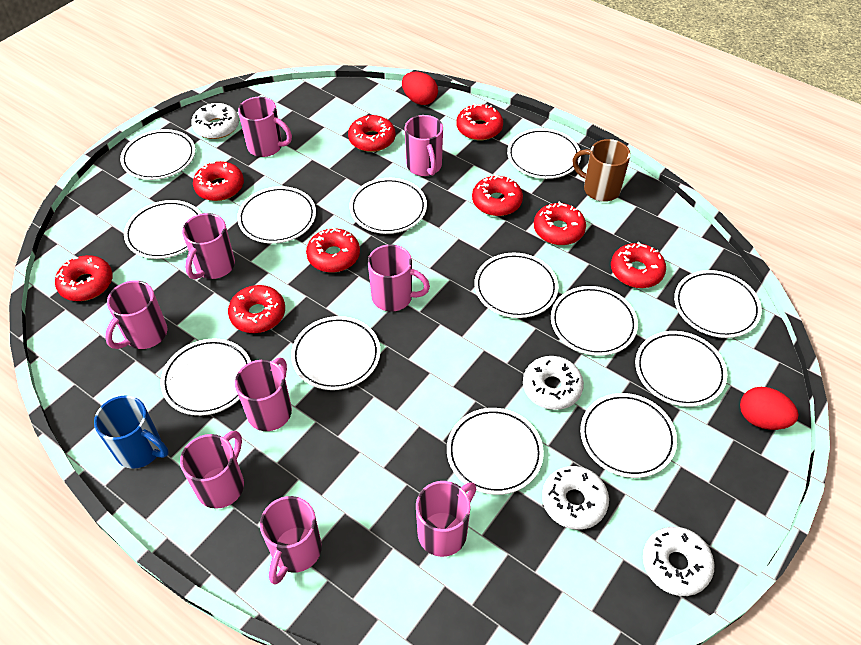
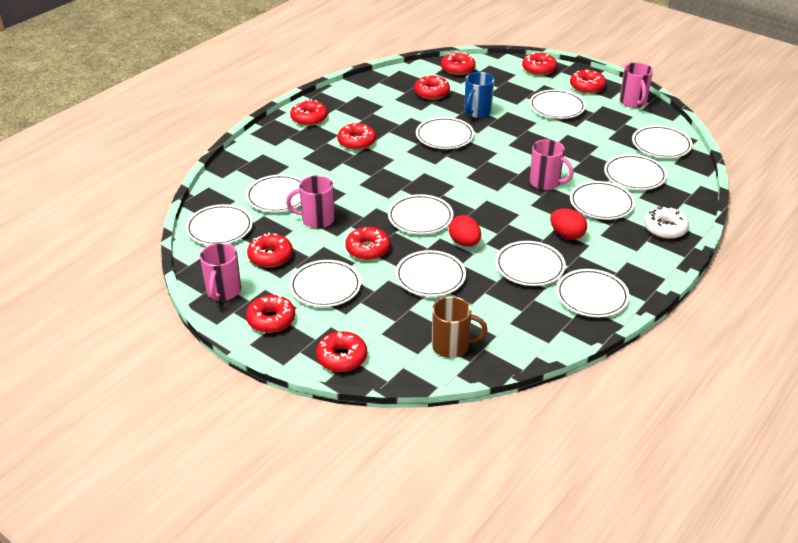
pink mug: 9 -> 4
red donut: 9 -> 10
white donut: 4 -> 1
white plate: 13 -> 12

